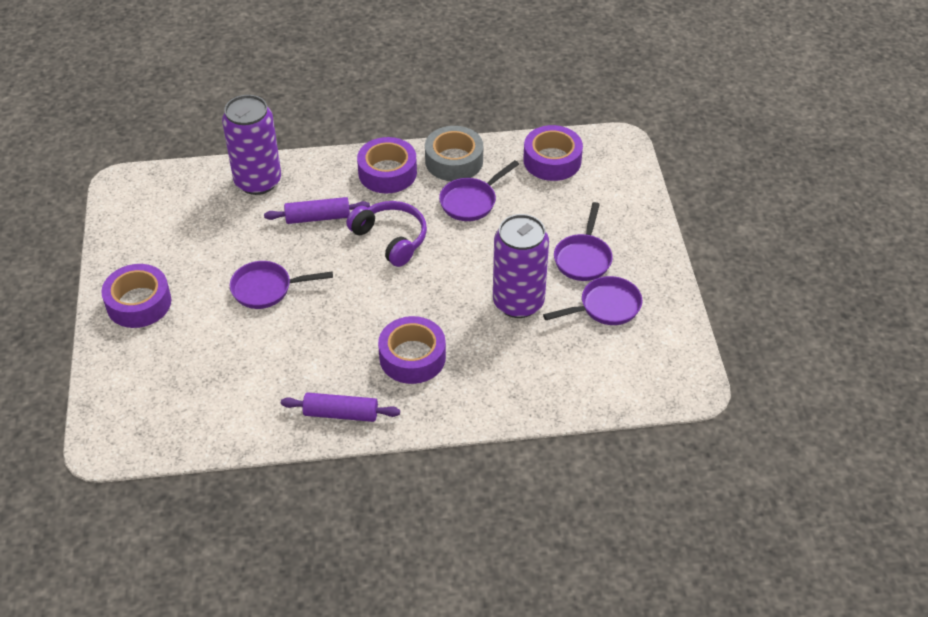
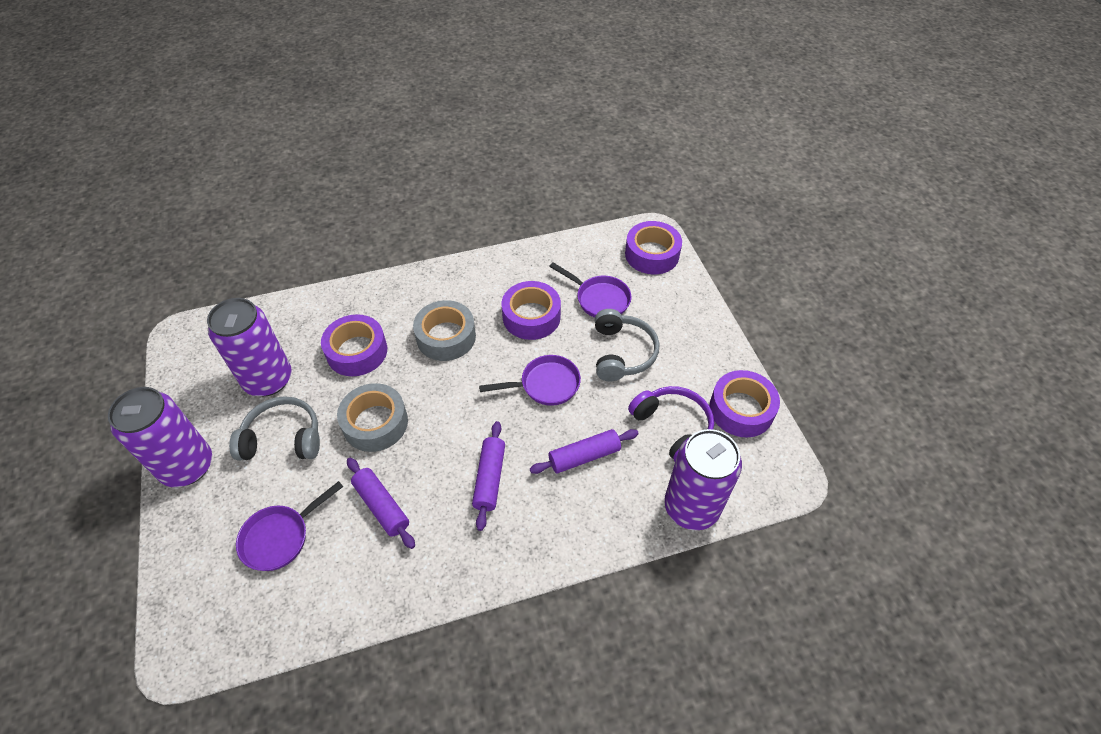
grey headphones: 0 -> 2
grey tape: 1 -> 2
purple can: 2 -> 3
purple pan: 4 -> 3
purple rolling pin: 2 -> 3

